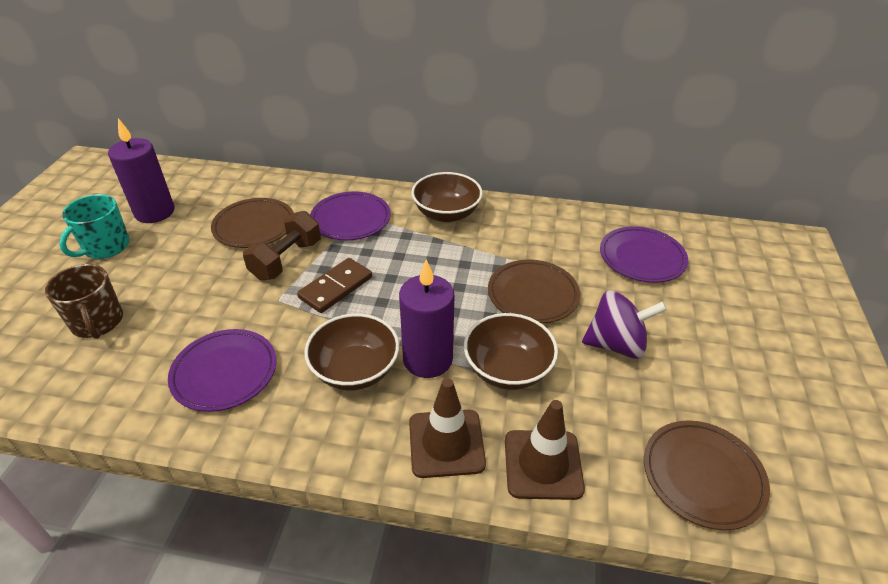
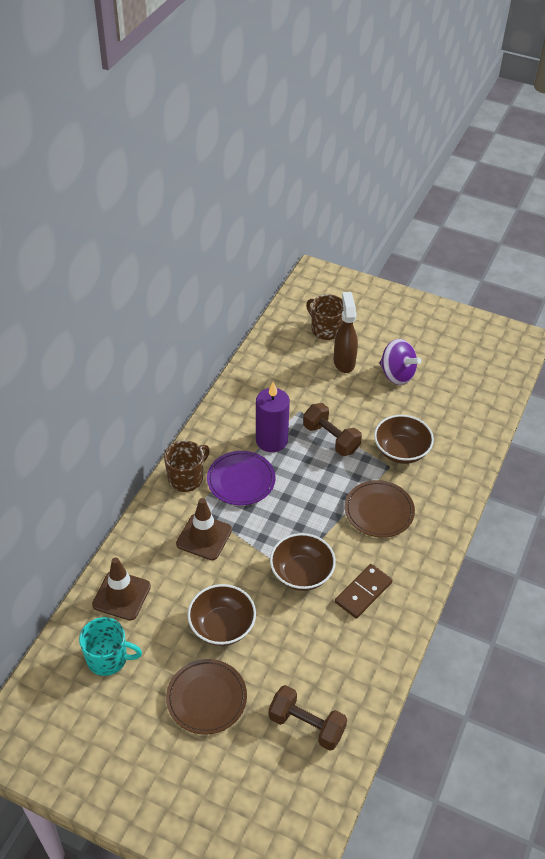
brown dumbbell: 1 -> 2
brown mug: 1 -> 2
brown plate: 3 -> 2
brown spray bottle: 0 -> 1
purple candle: 2 -> 1
purple plate: 3 -> 1

